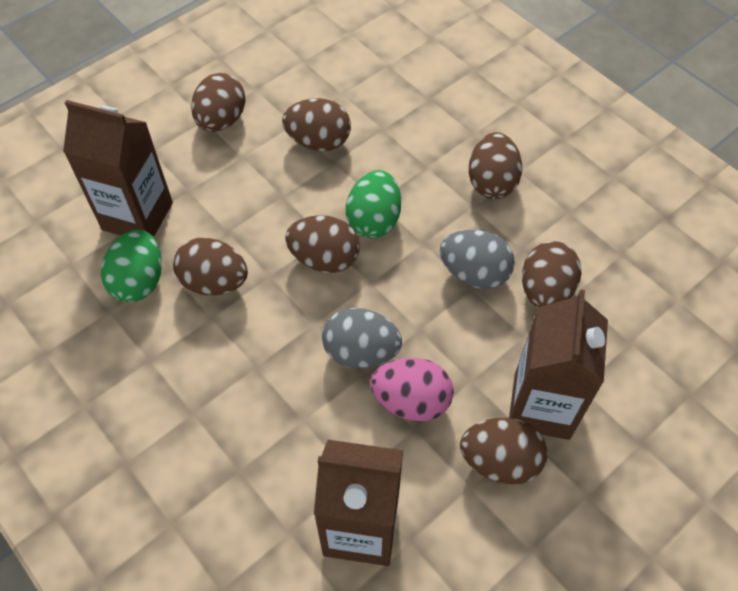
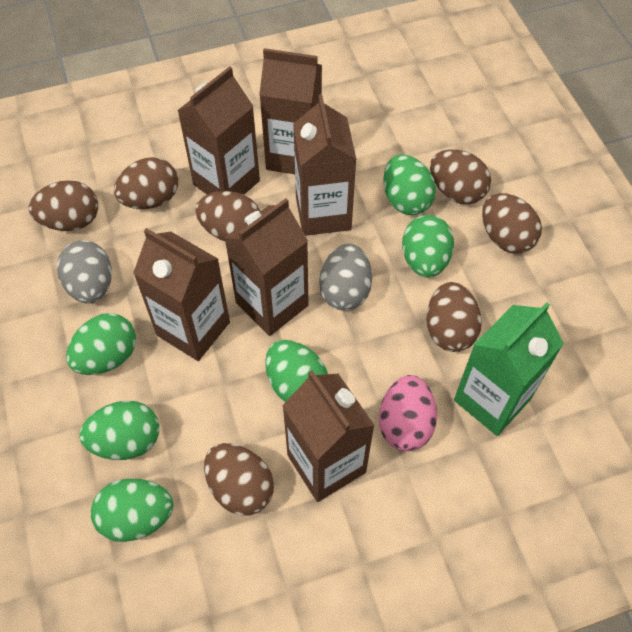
brown carton: 3 -> 6
green carton: 0 -> 1
green egg: 2 -> 6

